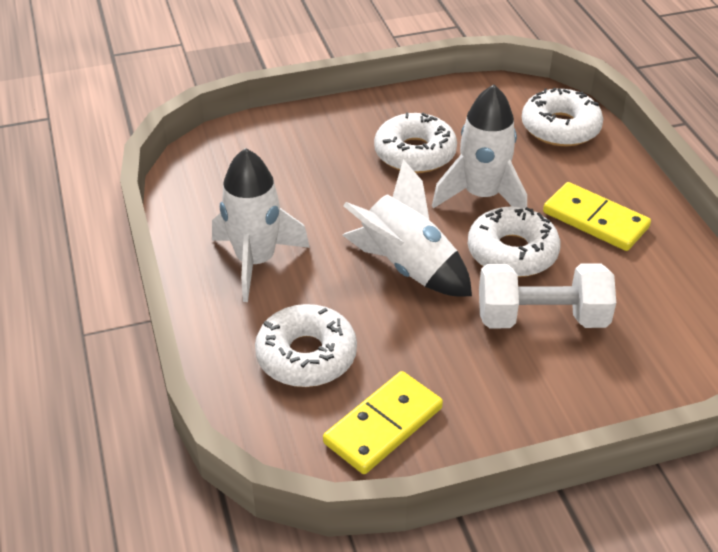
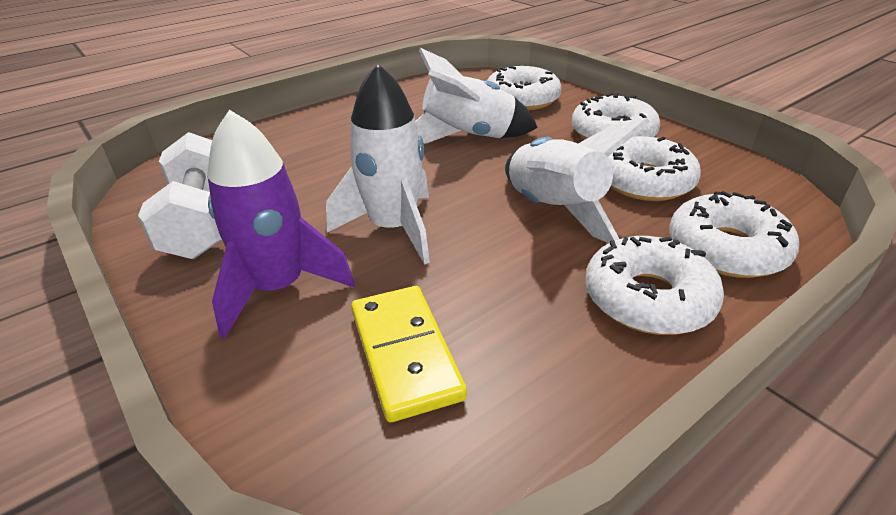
purple rocket: 0 -> 1
white donut: 4 -> 5
yellow domino: 2 -> 1

